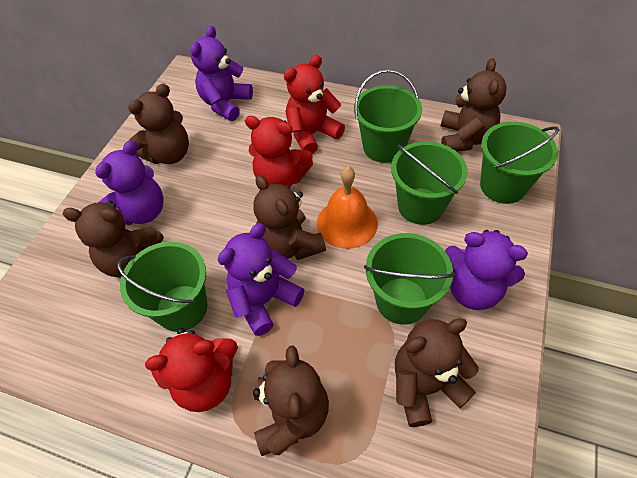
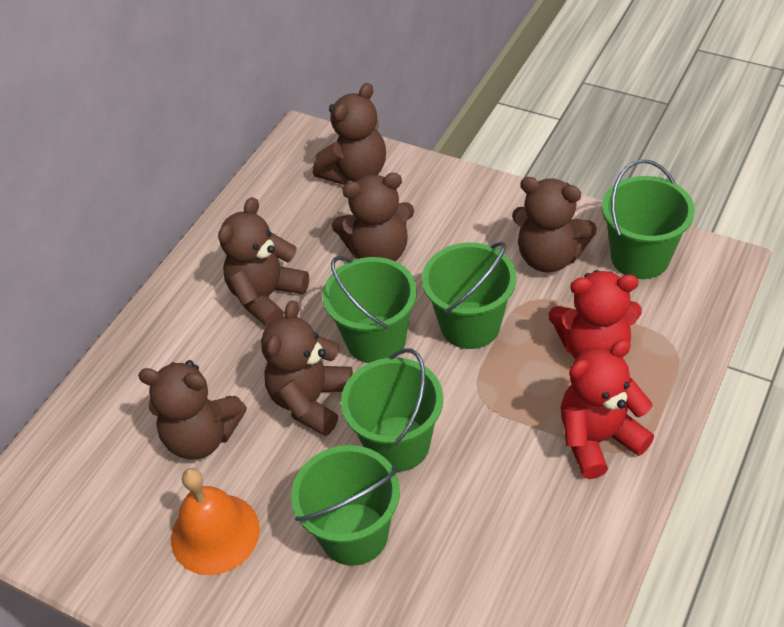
purple teddy bear: 4 -> 0
red teddy bear: 3 -> 2

